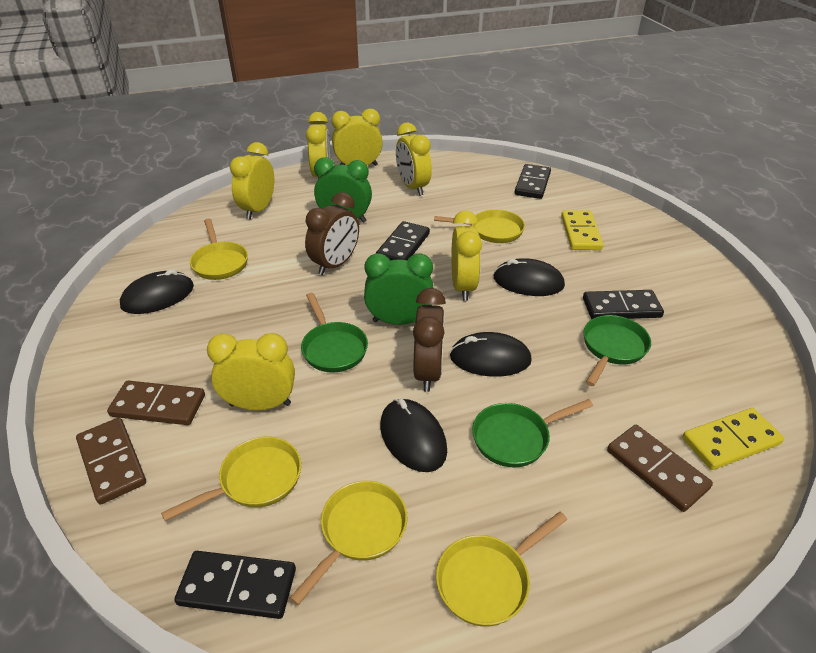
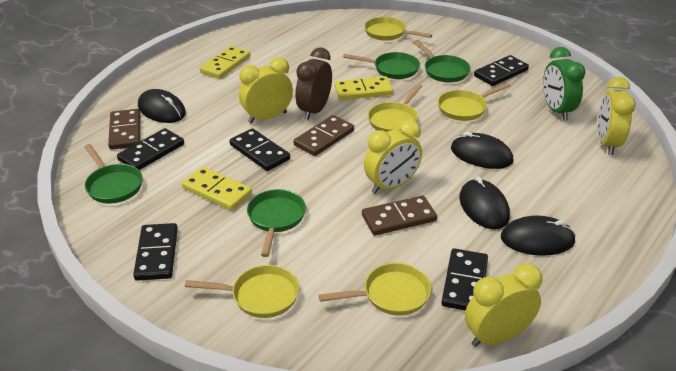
black domino: 4 -> 5
brown clock: 2 -> 1
green clock: 2 -> 1
green pan: 3 -> 4
yellow clock: 6 -> 4
yellow domino: 2 -> 3

